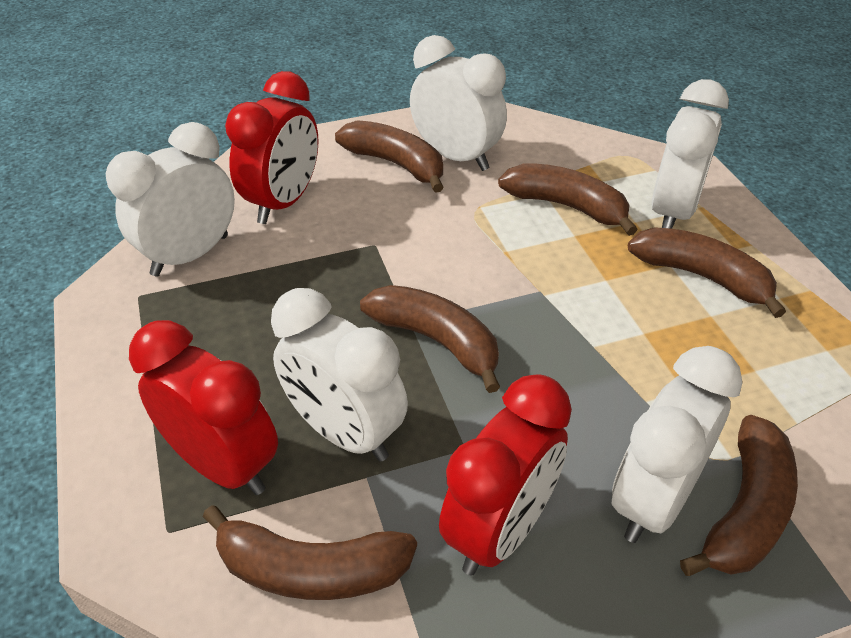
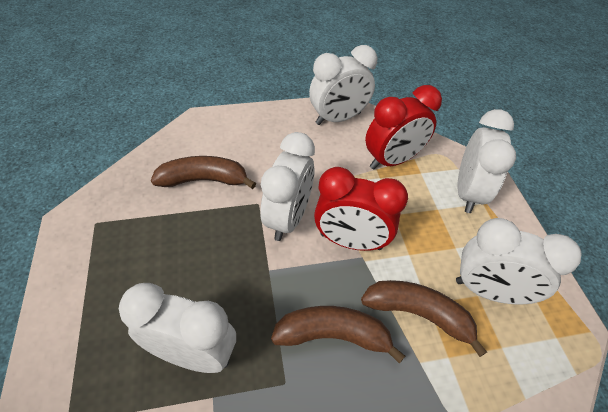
brown banana: 6 -> 3
red clock: 3 -> 2

